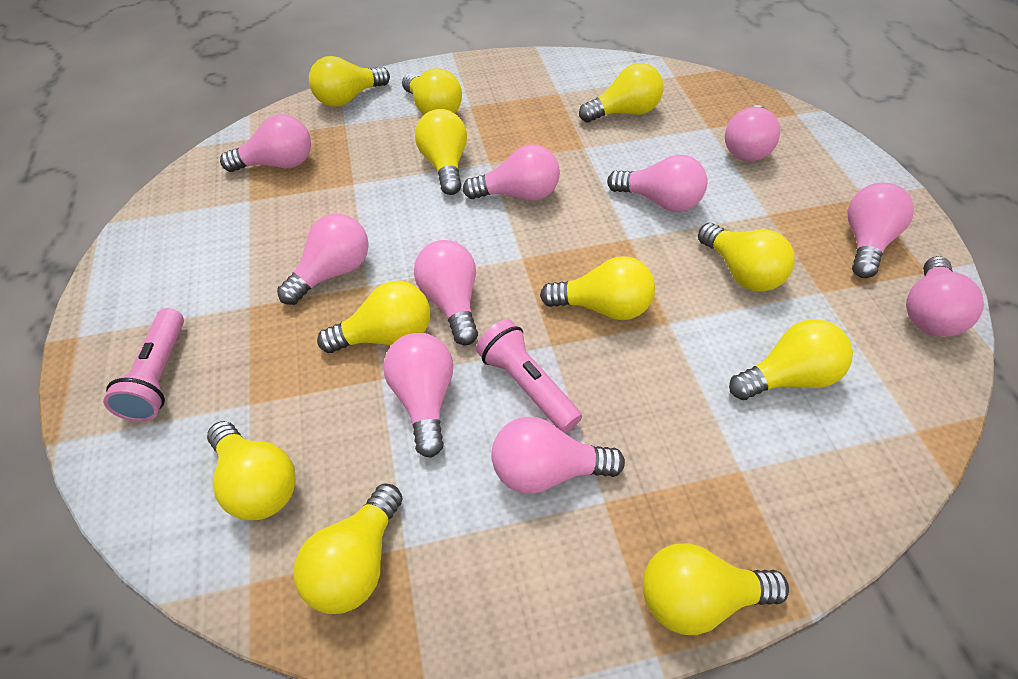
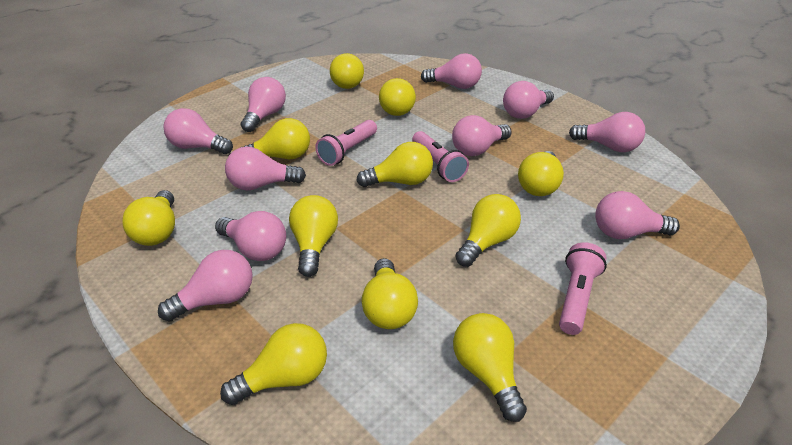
pink flashlight: 2 -> 3

